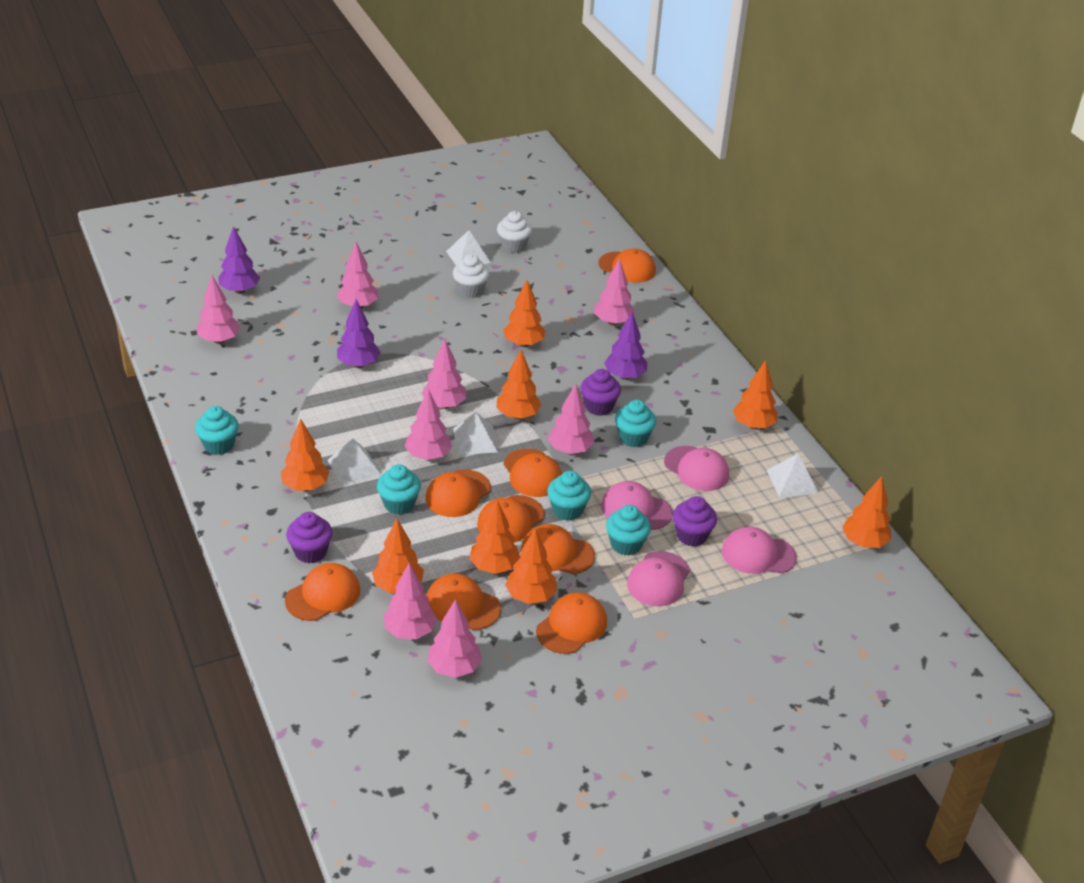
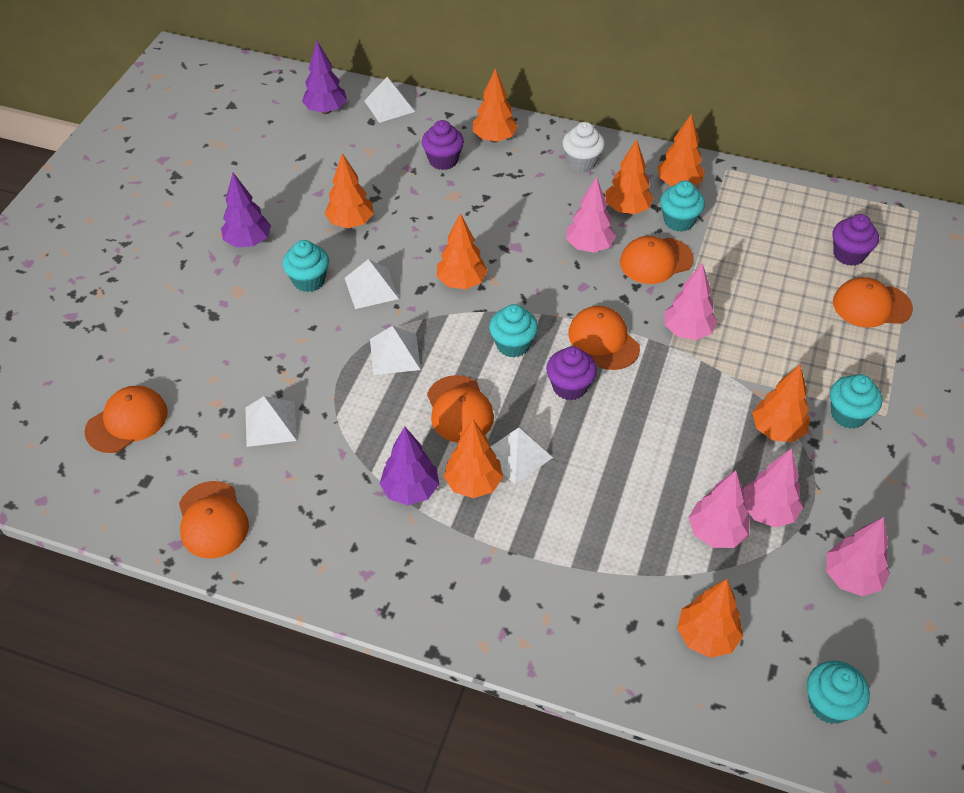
orange cap: 8 -> 6
pink cap: 4 -> 0
pink tree: 8 -> 5
white cupcake: 2 -> 1
white pyramid: 4 -> 5

